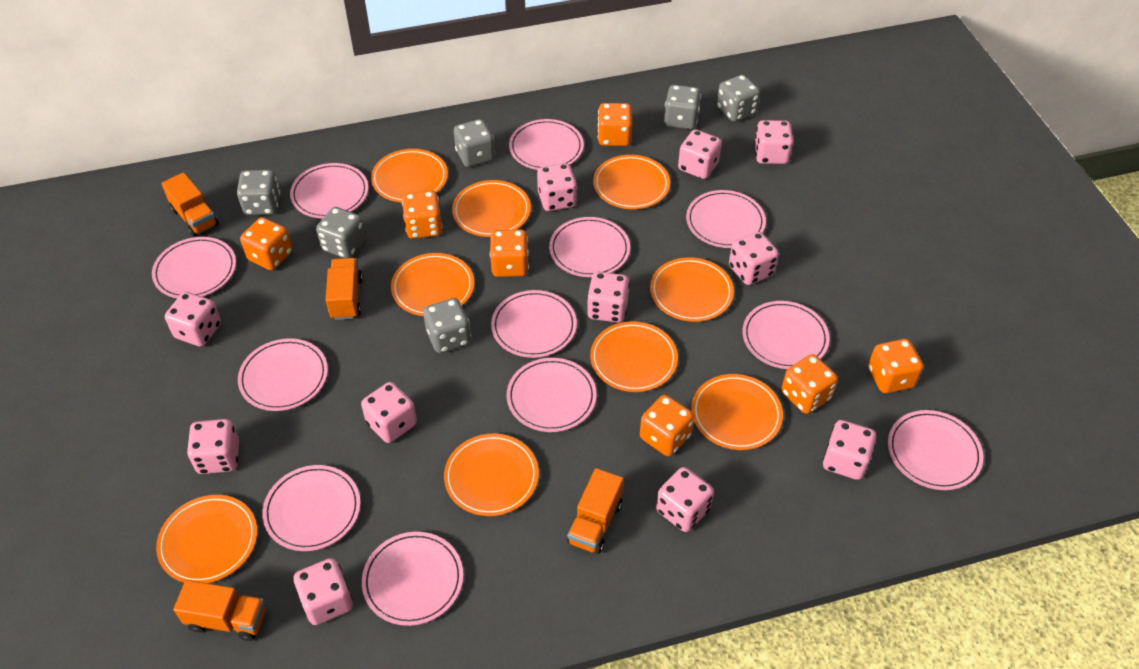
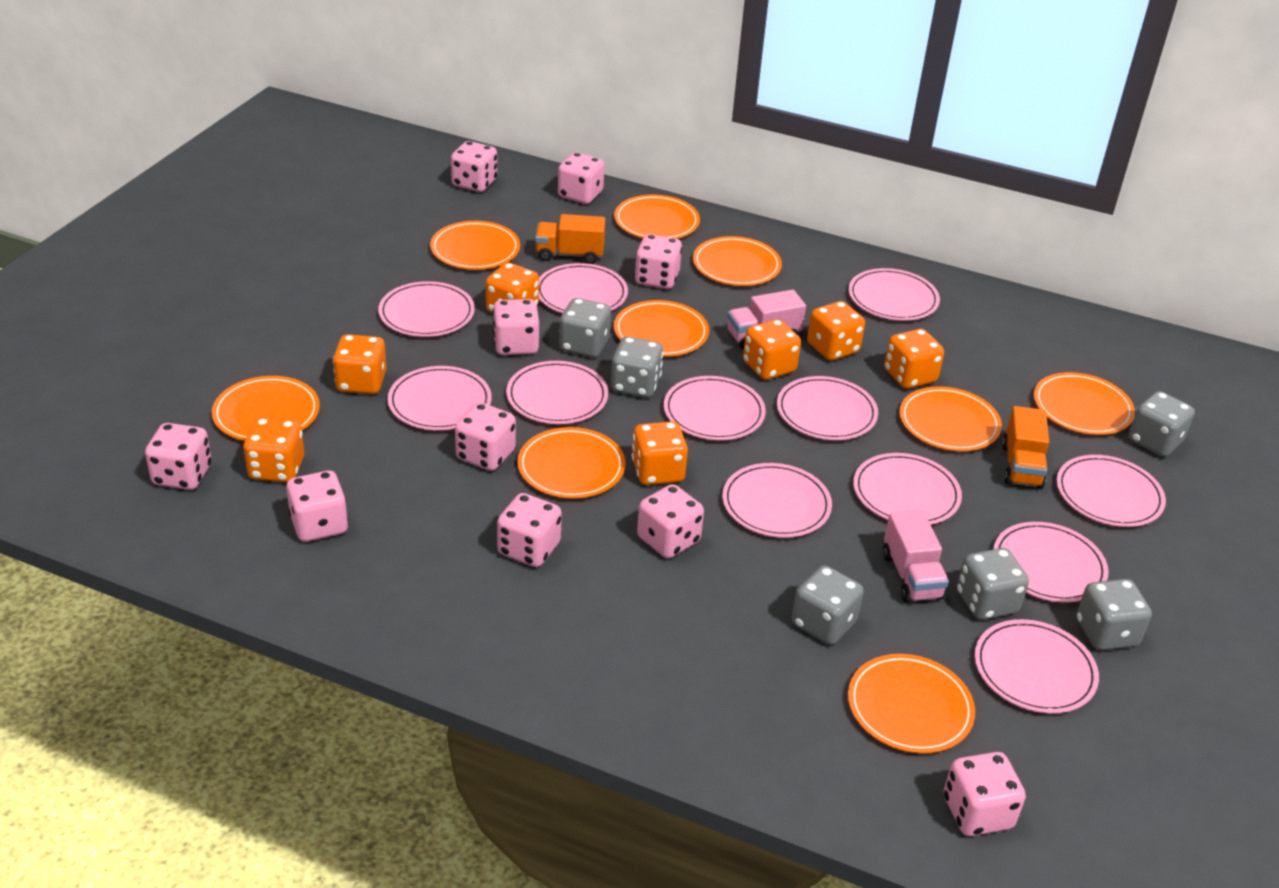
orange truck: 4 -> 2
pink dice: 11 -> 10
pink truck: 0 -> 2

